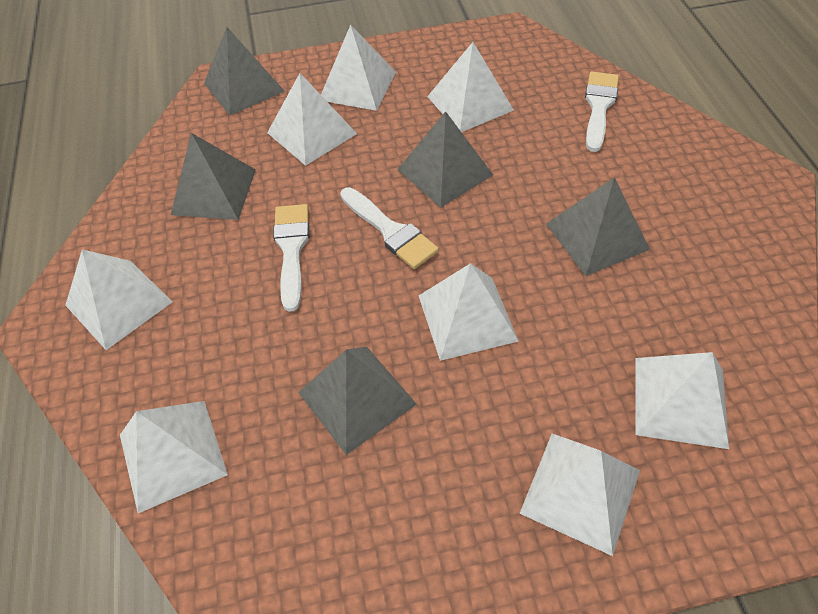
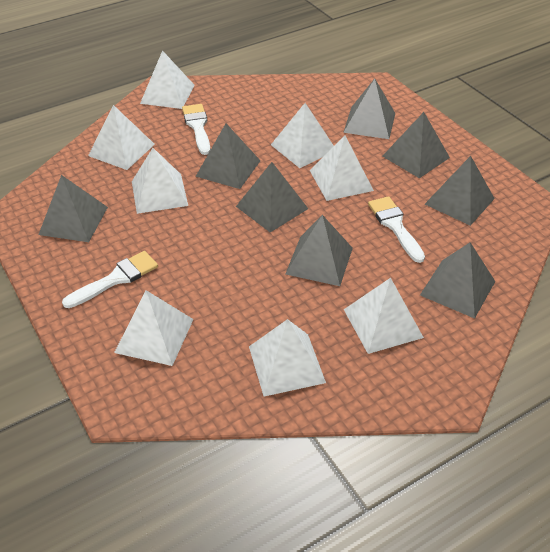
grey pyramid: 5 -> 8

